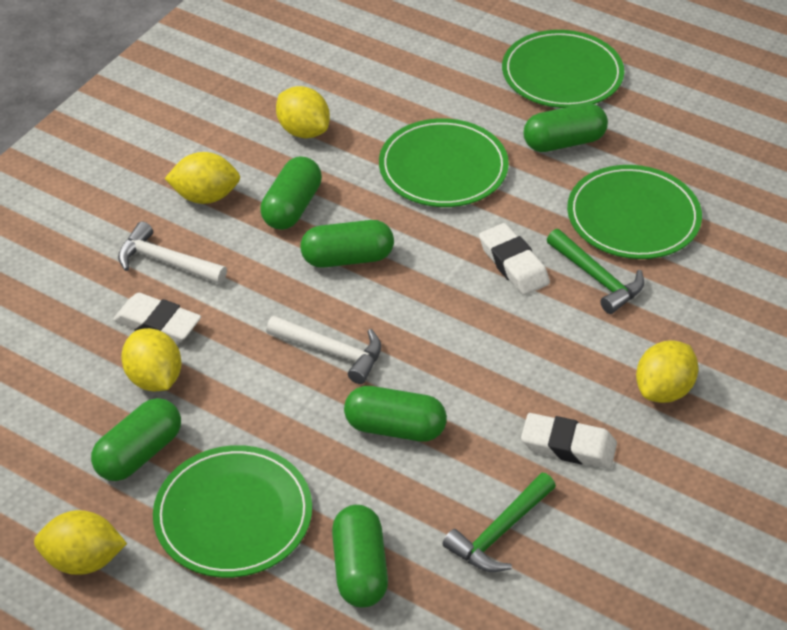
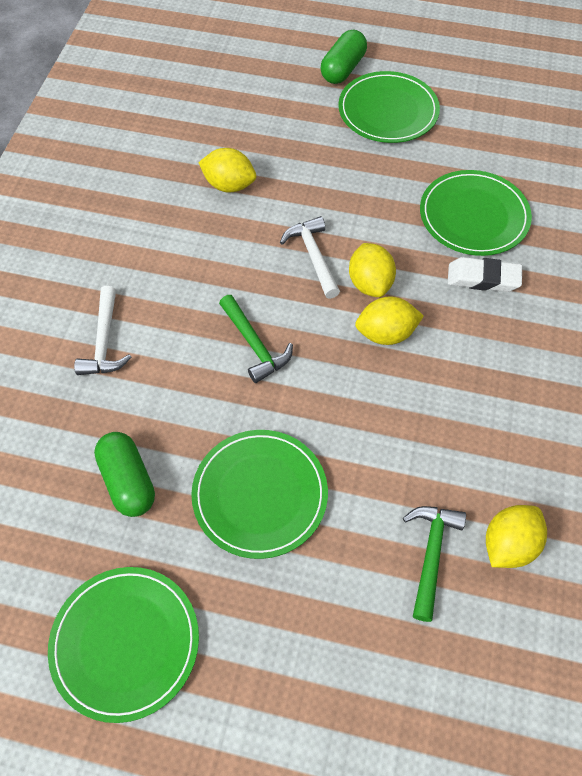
green capsule: 6 -> 2
white eraser: 3 -> 1
yellow lemon: 5 -> 4

